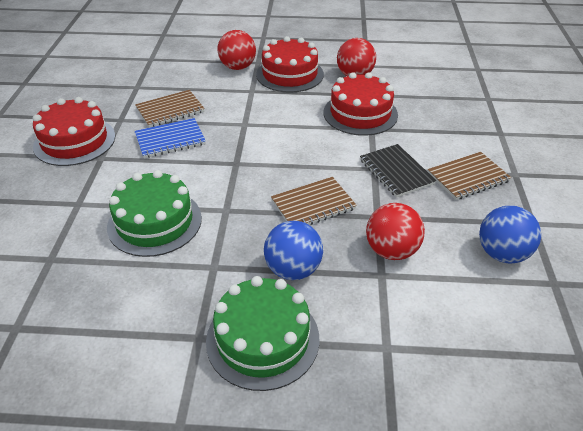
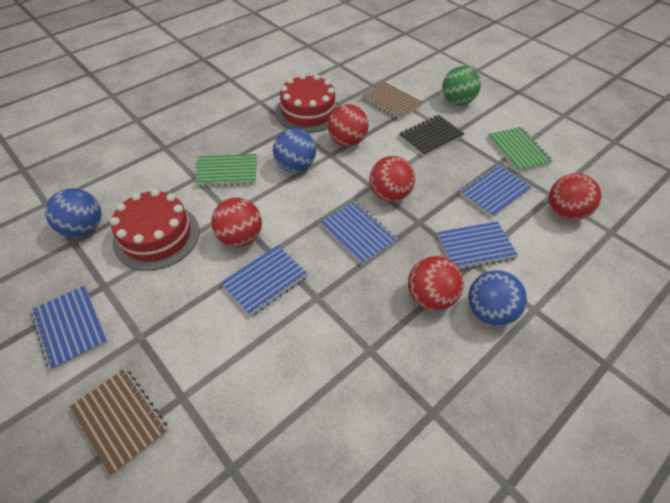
blue ball: 2 -> 3
blue notebook: 1 -> 5
brown notebook: 3 -> 2
green ball: 0 -> 1
green cake: 2 -> 0
green notebook: 0 -> 2
red ball: 3 -> 5
red cake: 3 -> 2

